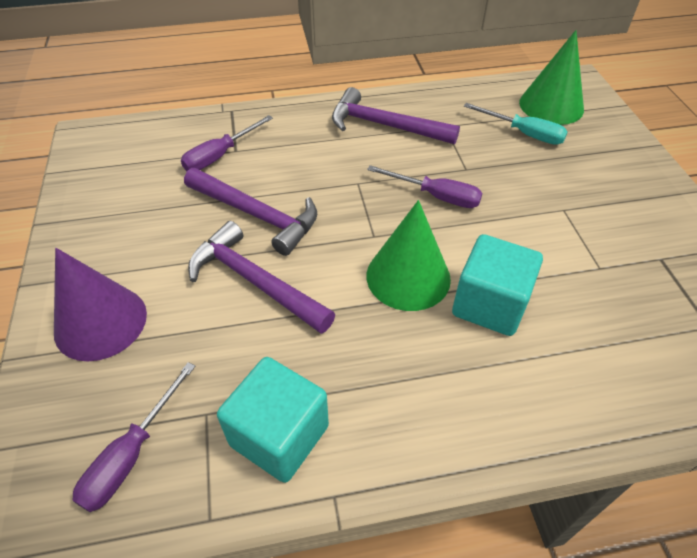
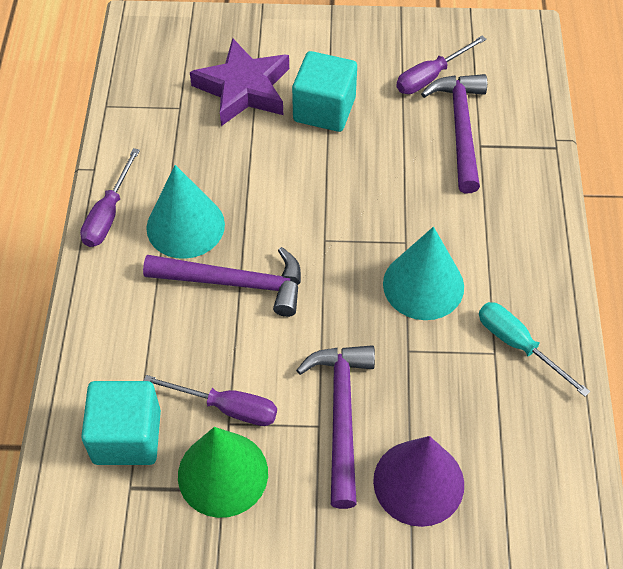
green cone: 2 -> 1
purple star: 0 -> 1
turquoise cone: 0 -> 2

